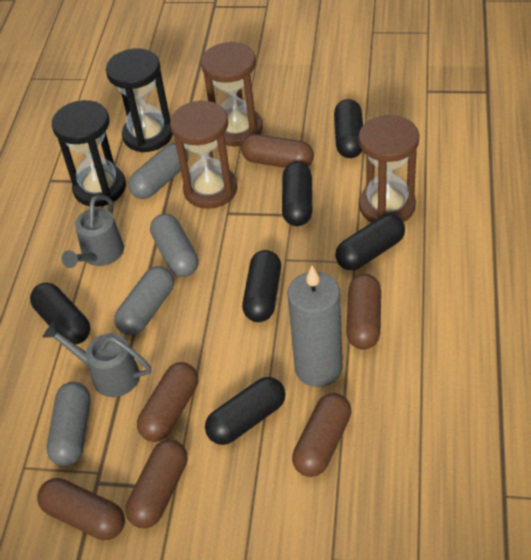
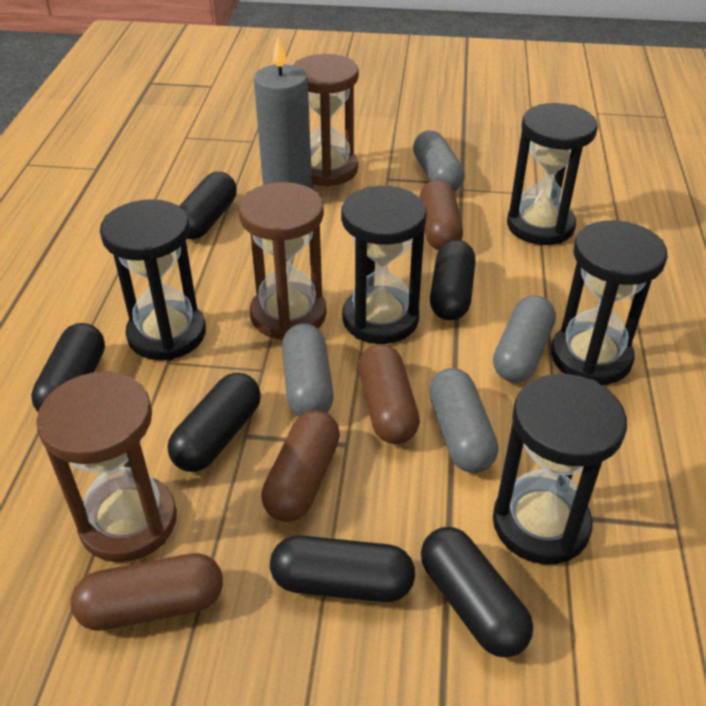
black hourglass: 2 -> 5
brown capsule: 6 -> 4
grey watering can: 2 -> 0

